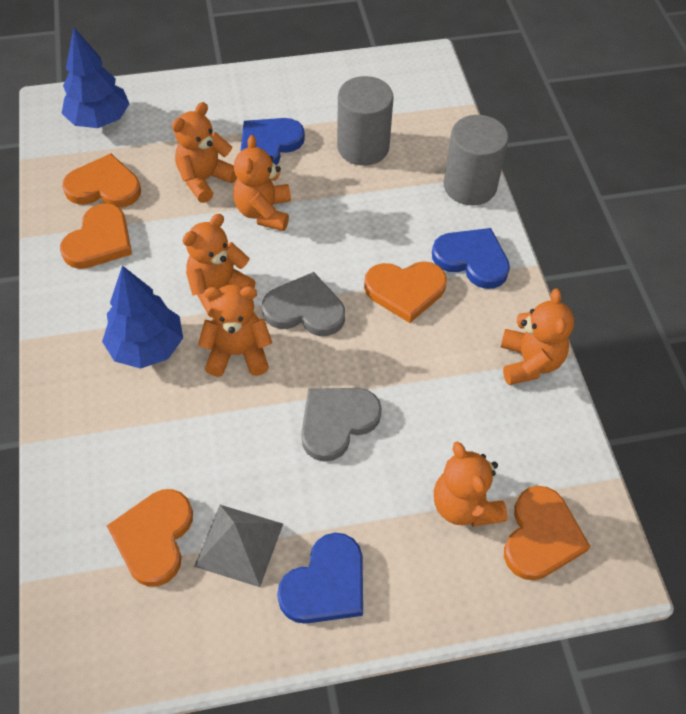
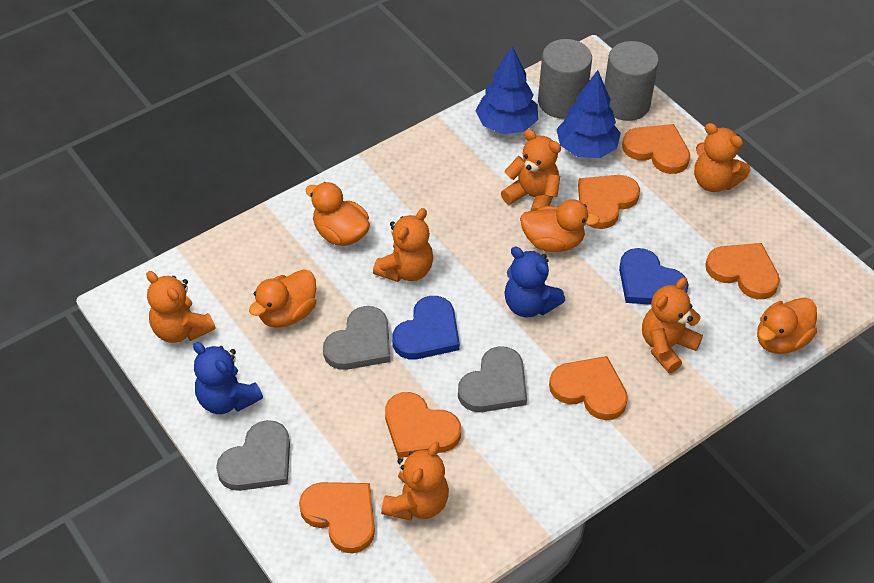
blue heart: 3 -> 2
blue teddy bear: 0 -> 2
grey heart: 2 -> 3
grey pyramid: 1 -> 0
orange duck: 0 -> 4
orange heart: 5 -> 6

